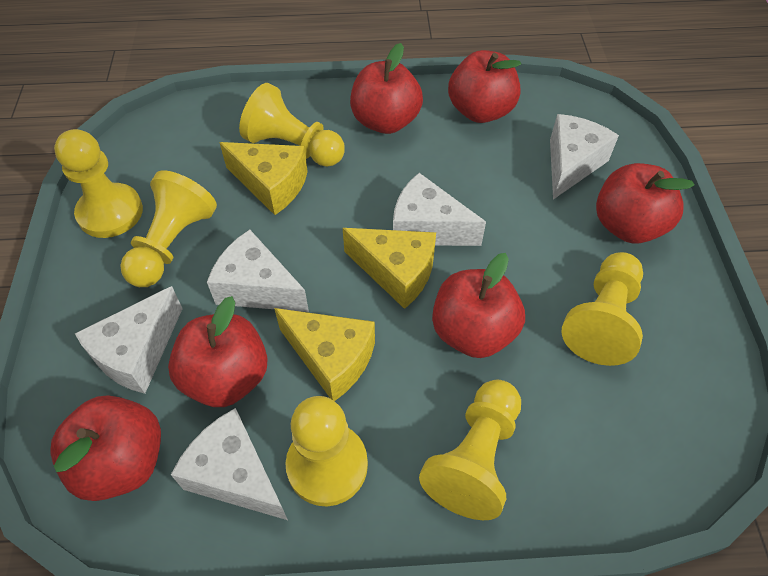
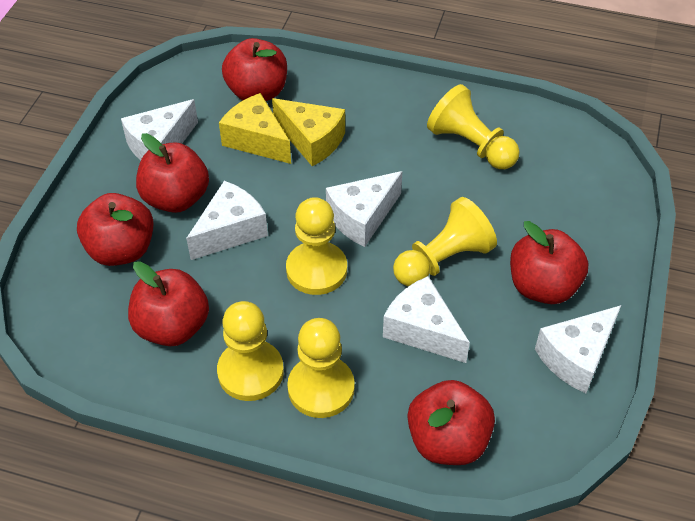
yellow cheese: 3 -> 2
yellow pawn: 6 -> 5

